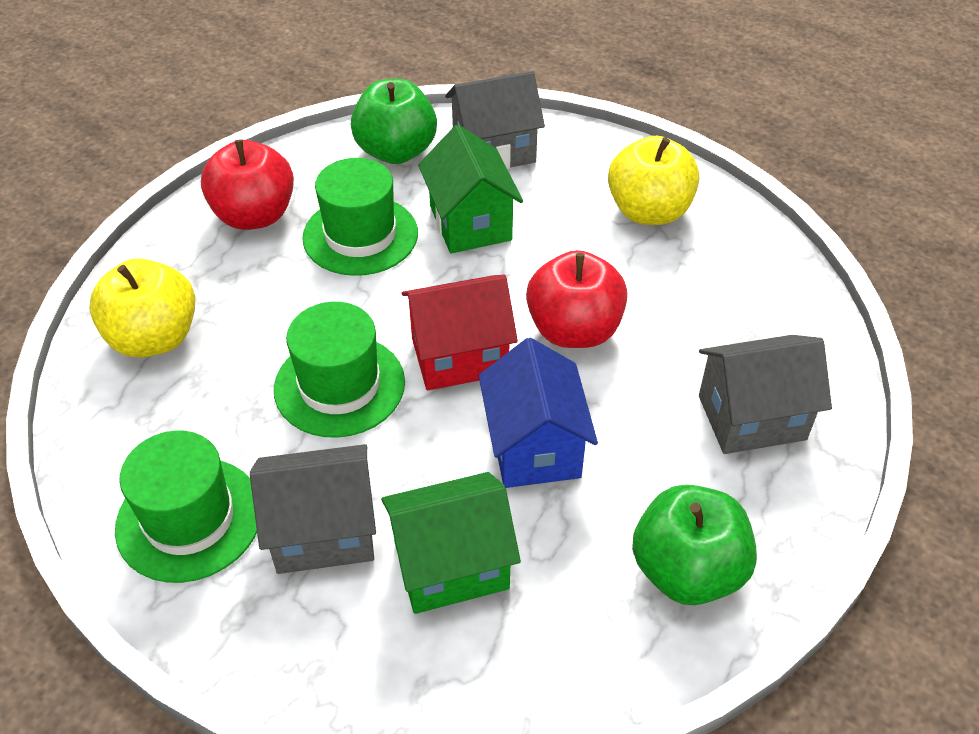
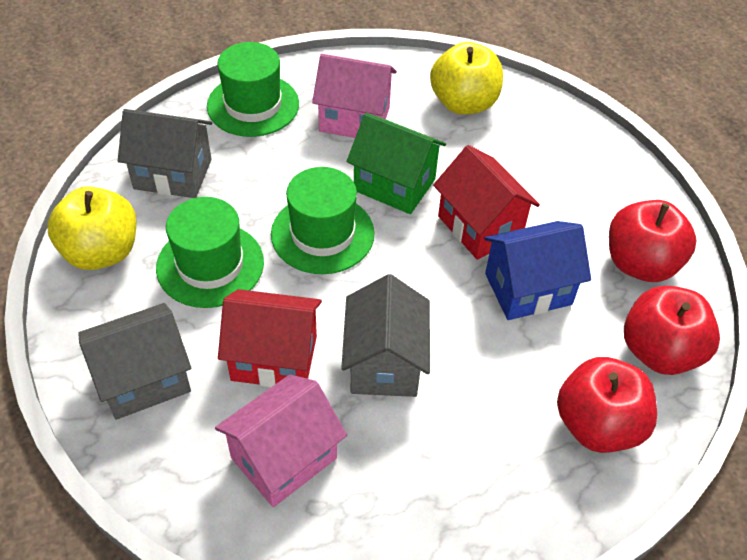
green apple: 2 -> 0
green house: 2 -> 1
pink house: 0 -> 2
red apple: 2 -> 3
red house: 1 -> 2

